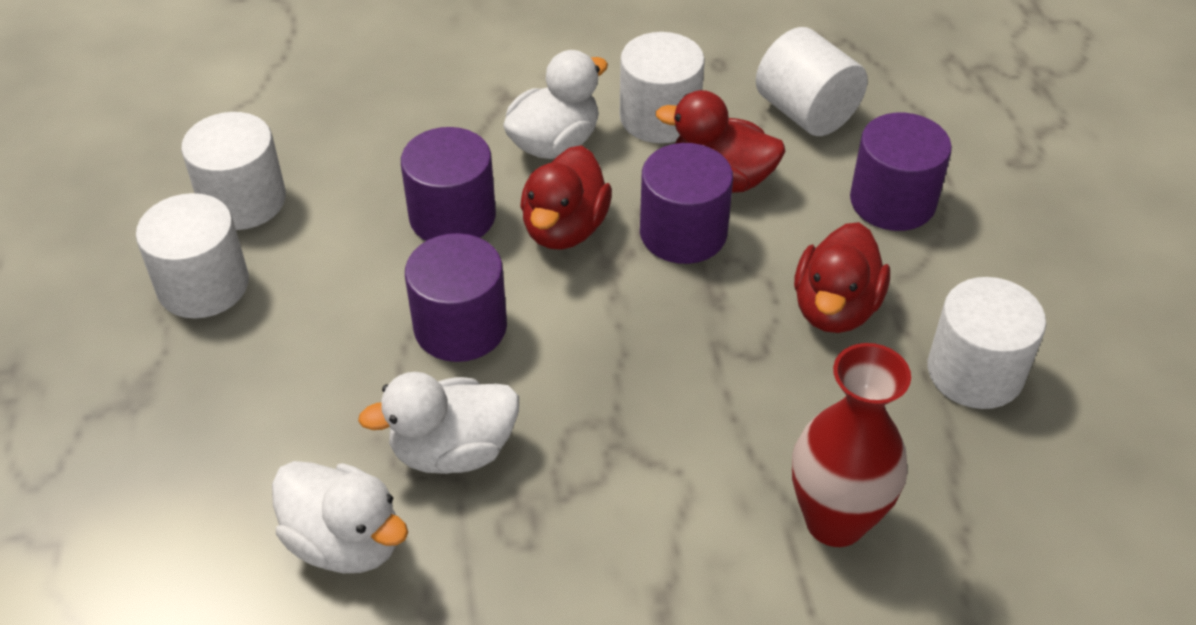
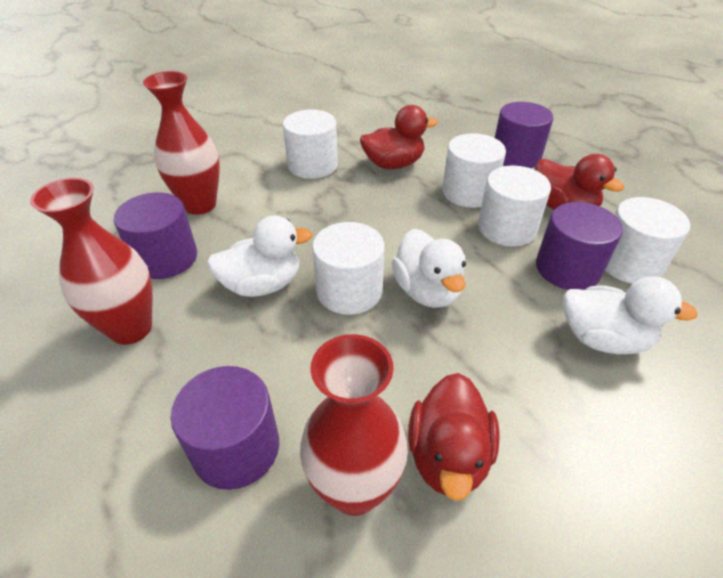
red vase: 1 -> 3

